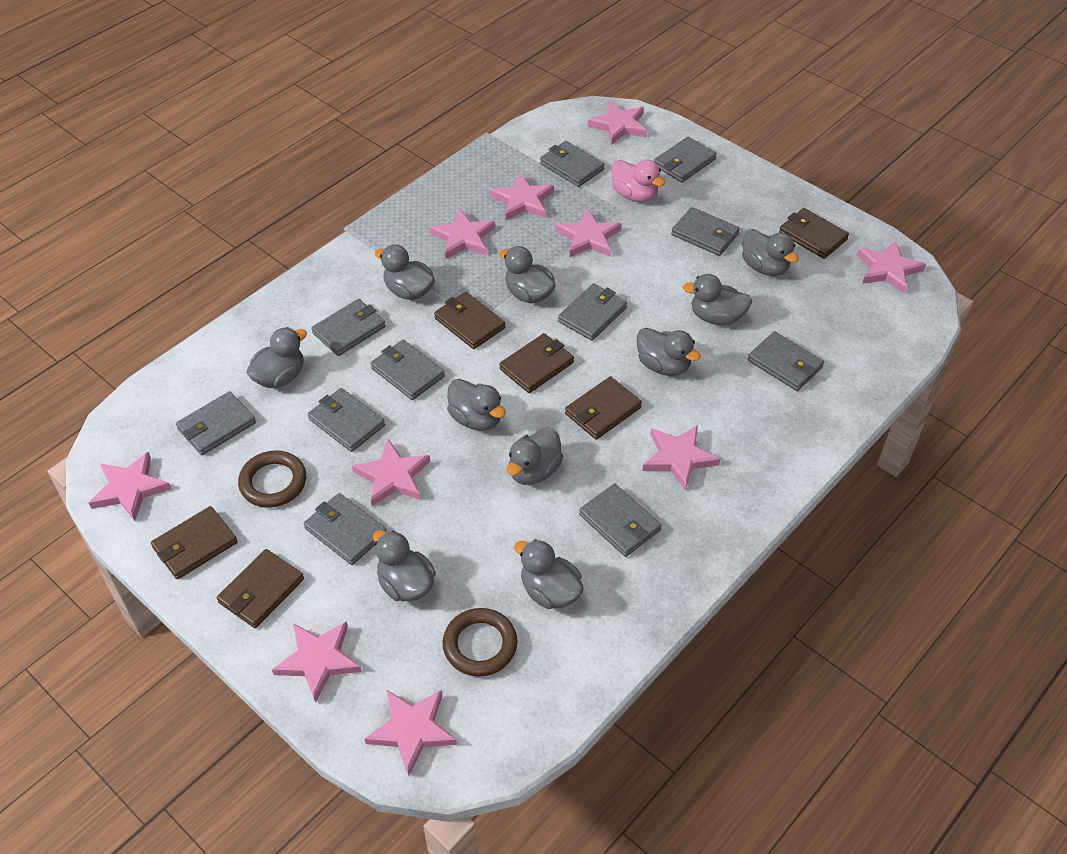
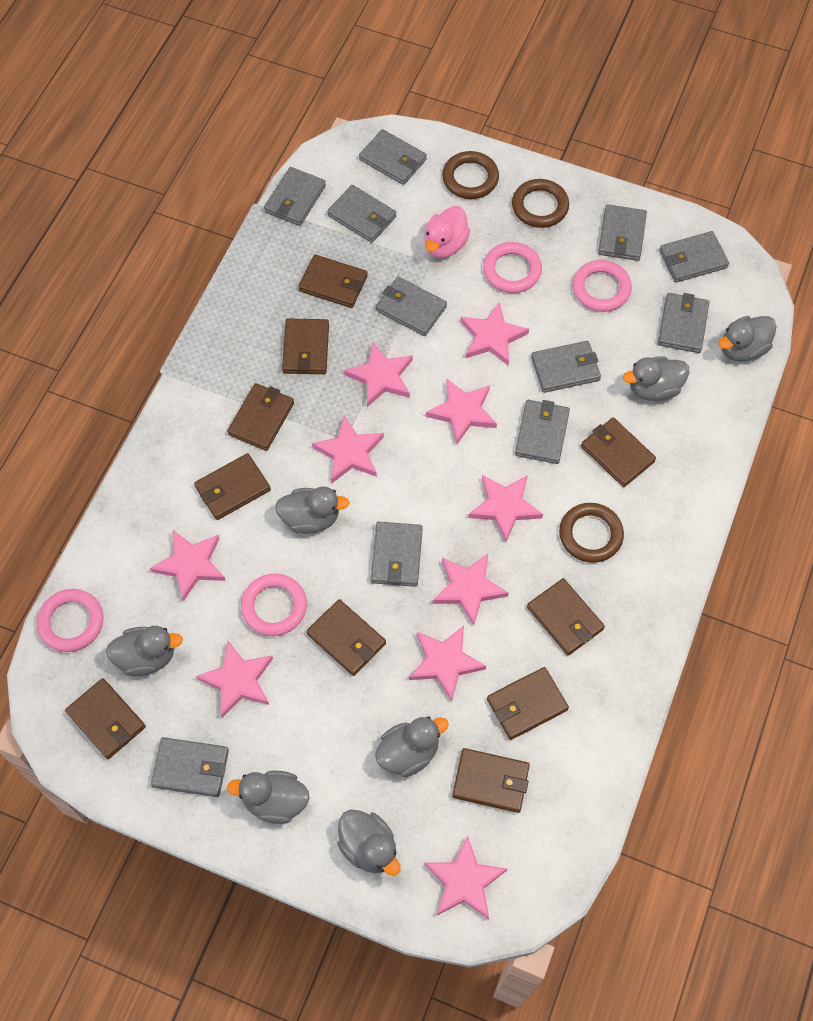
brown ring: 2 -> 3
brown wallet: 6 -> 10
grey duck: 10 -> 7
pink ring: 0 -> 4

